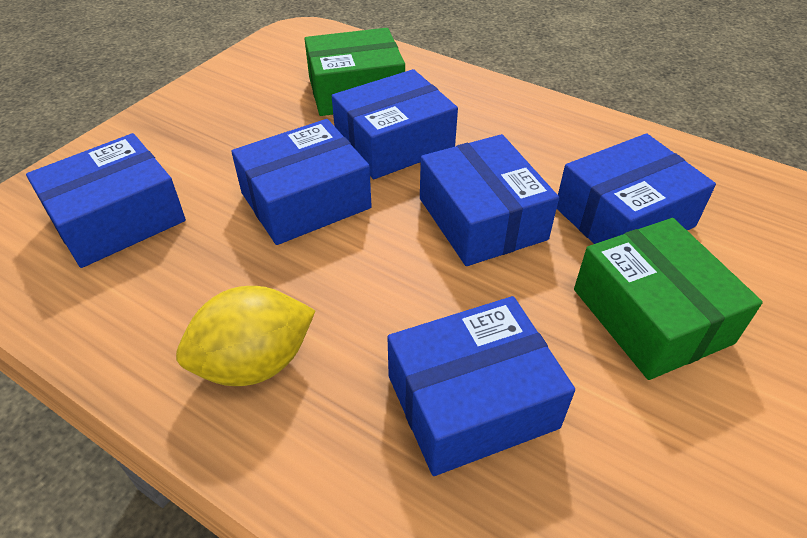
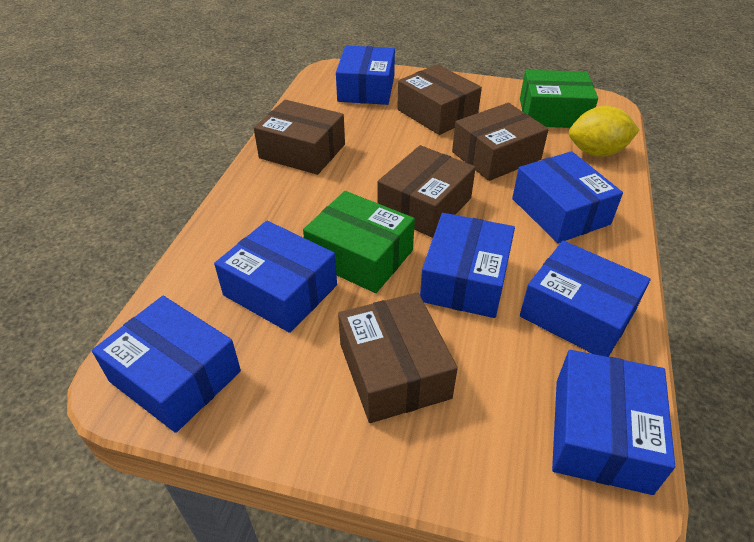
blue box: 6 -> 7
brown box: 0 -> 5

